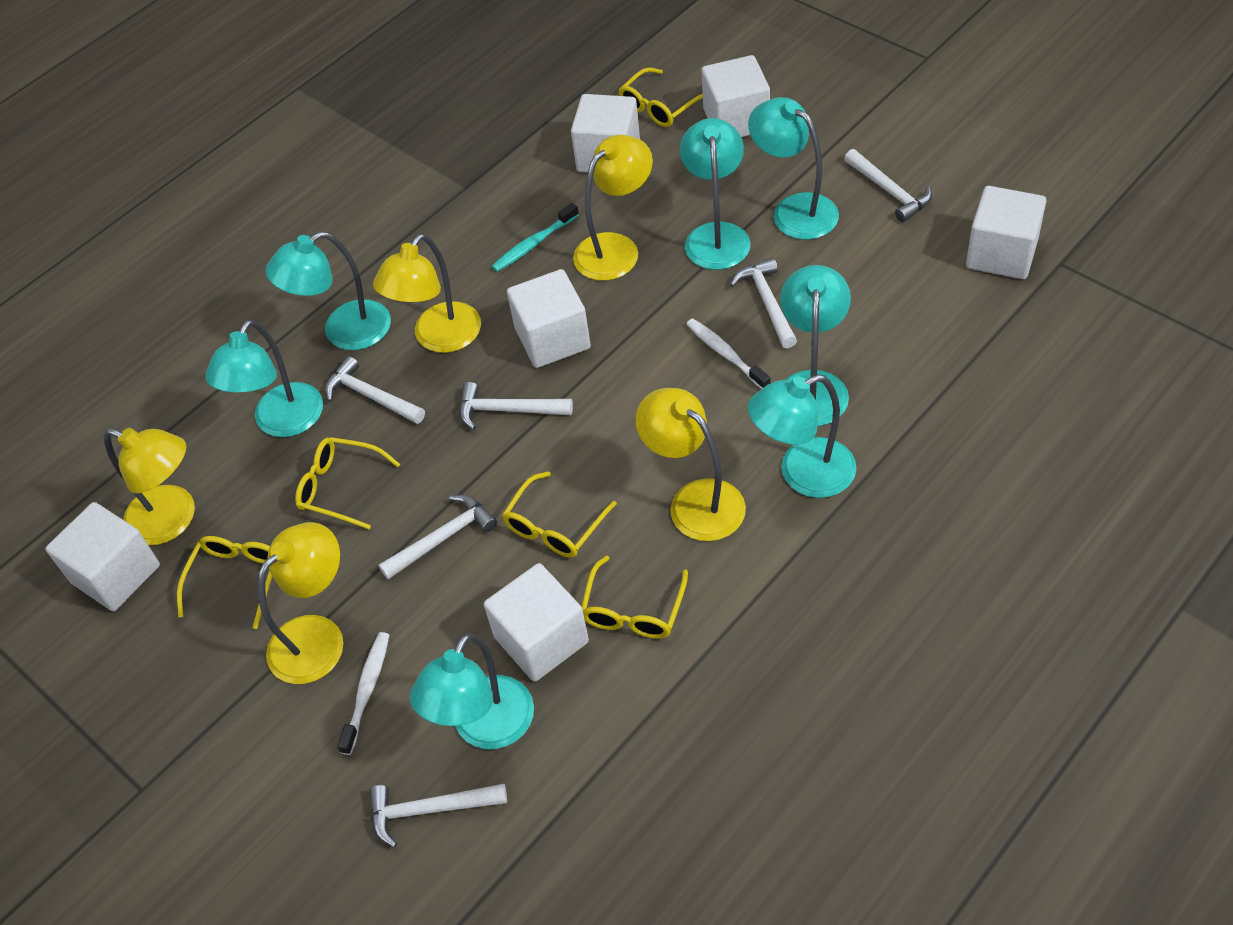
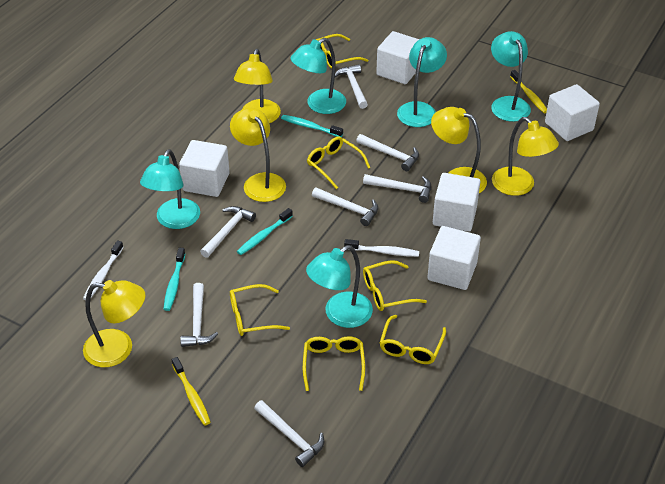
turquoise lamp: 7 -> 5
turquoise toothbrush: 1 -> 3
white cube: 6 -> 5
white hammer: 6 -> 7
yellow glasses: 5 -> 6
yellow toothbrush: 0 -> 2

